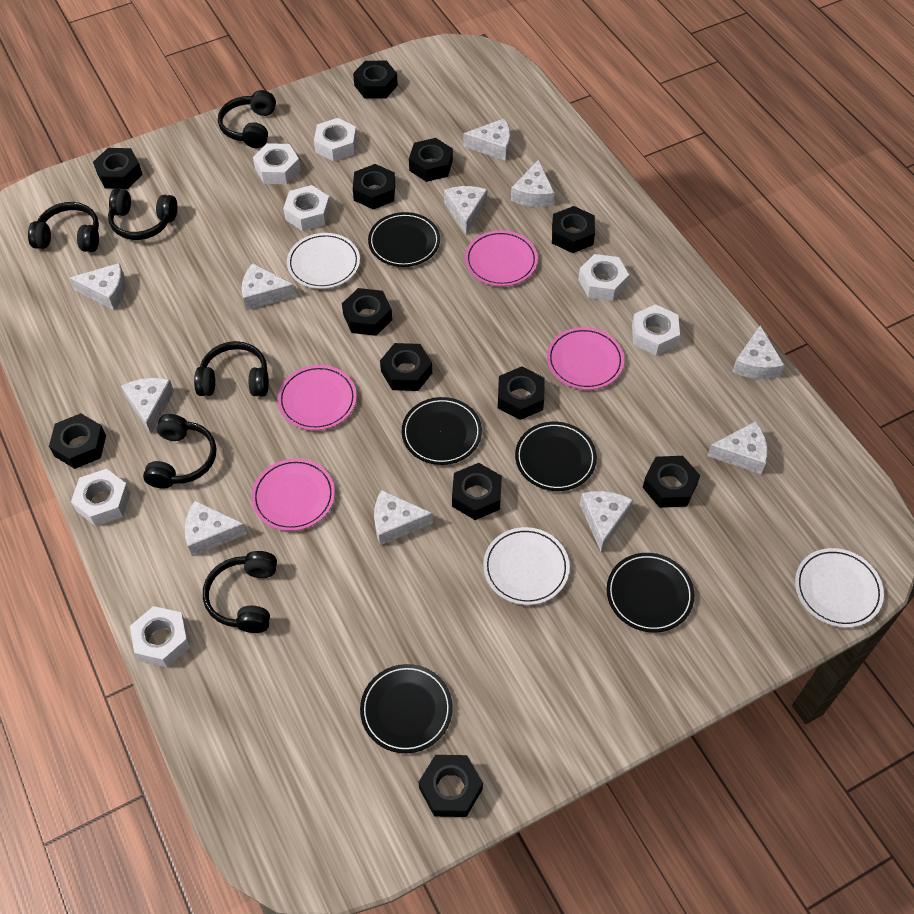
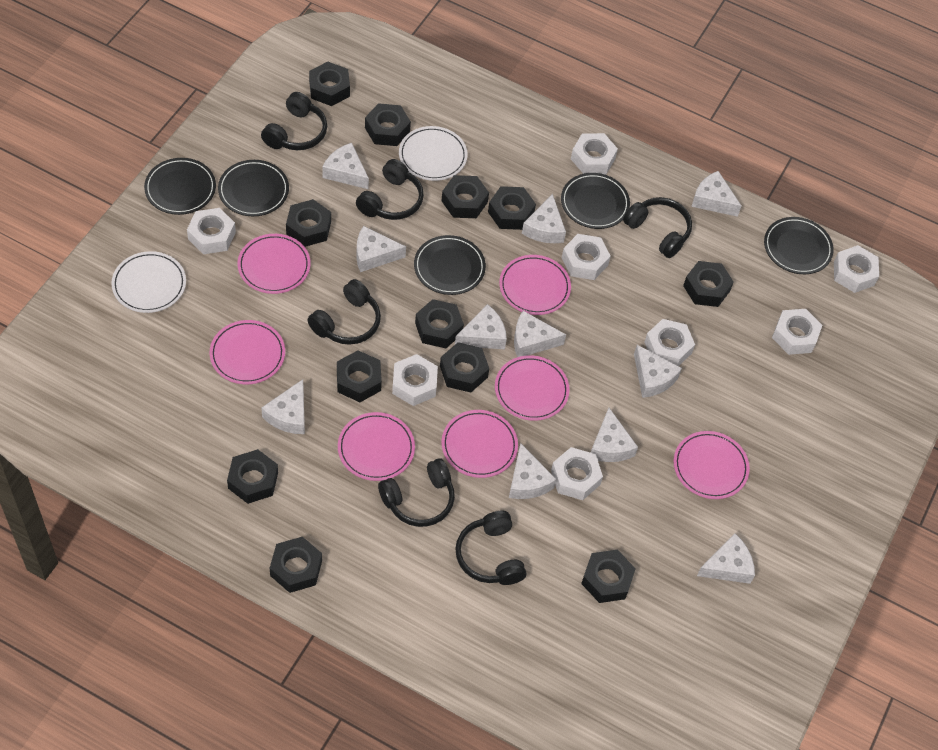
pink plate: 4 -> 7
white nut: 7 -> 8
white plate: 3 -> 2

